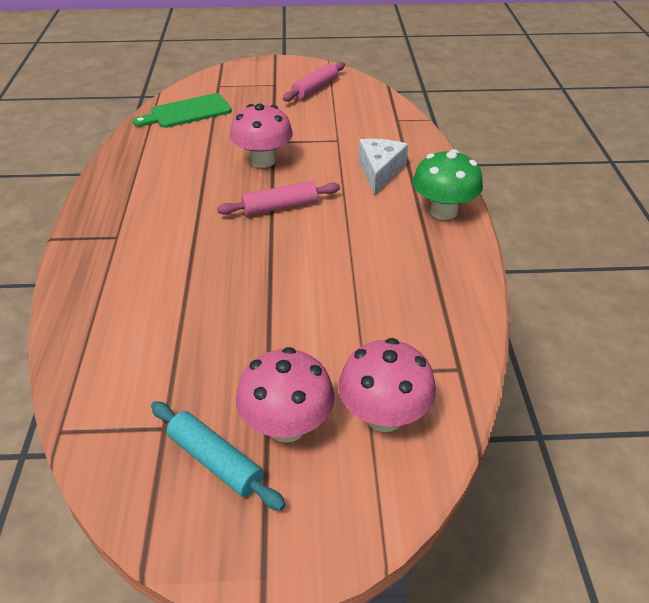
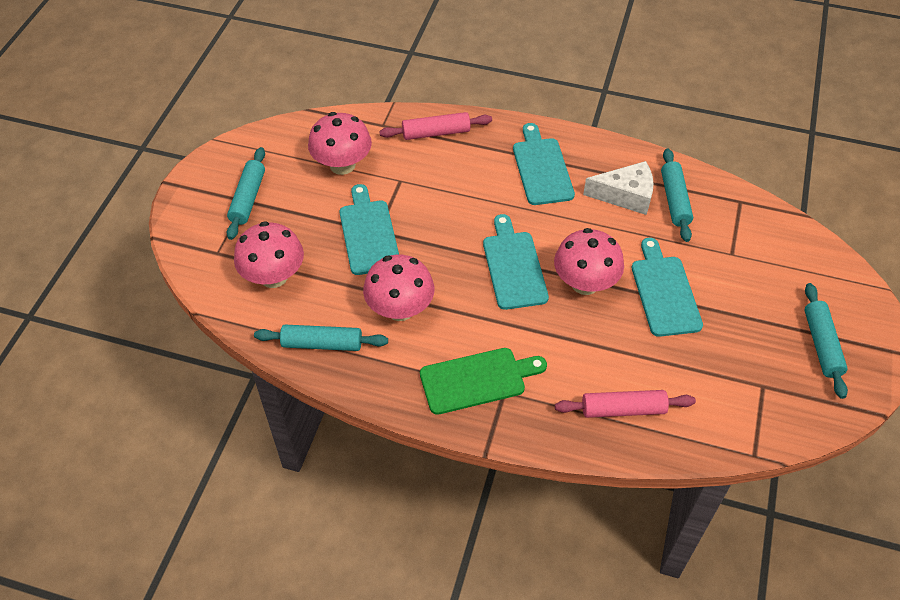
green mushroom: 1 -> 0
pink mushroom: 3 -> 4
turquoise cutting board: 0 -> 4
turquoise rolling pin: 1 -> 4

